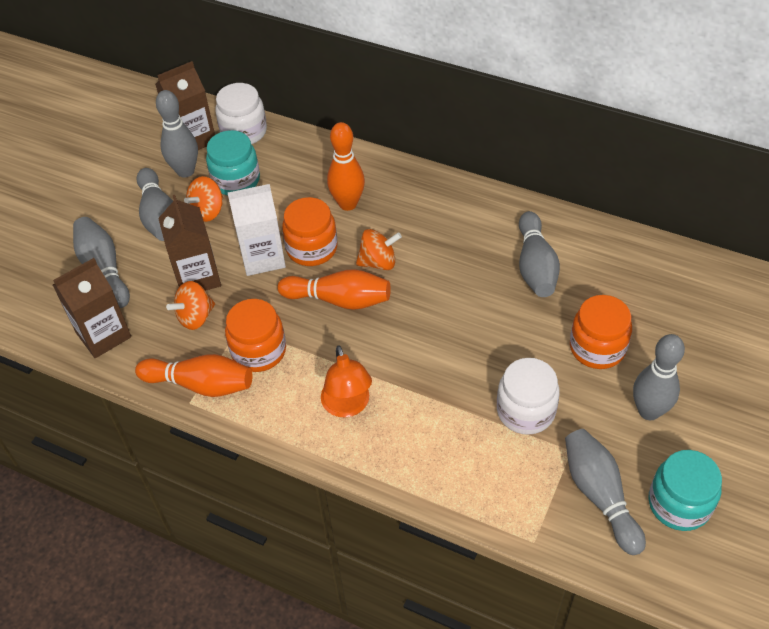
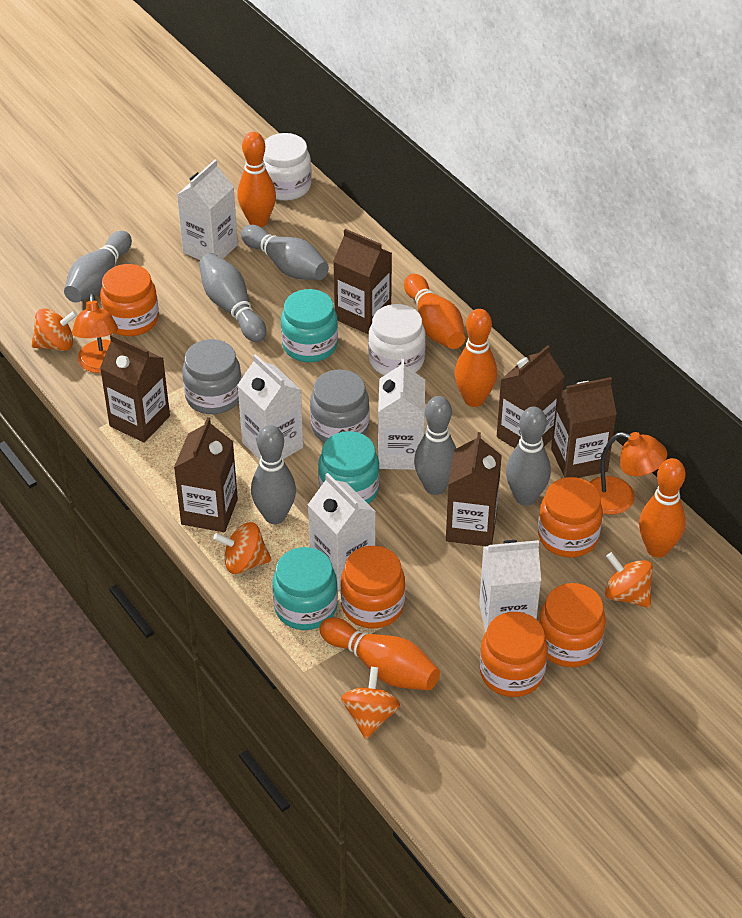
brown carton: 3 -> 6
grey jar: 0 -> 2
orange bowling pin: 3 -> 5
orange jar: 3 -> 5
orange lamp: 1 -> 2
orange spinning top: 3 -> 4
turquoise jar: 2 -> 3
white carton: 1 -> 5

